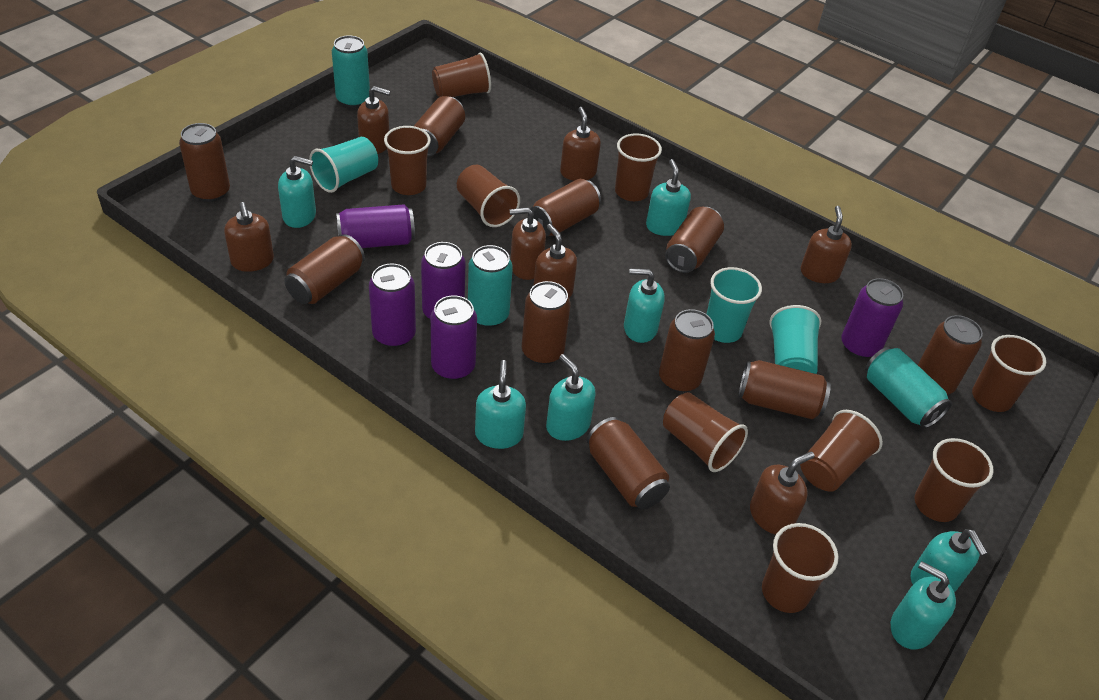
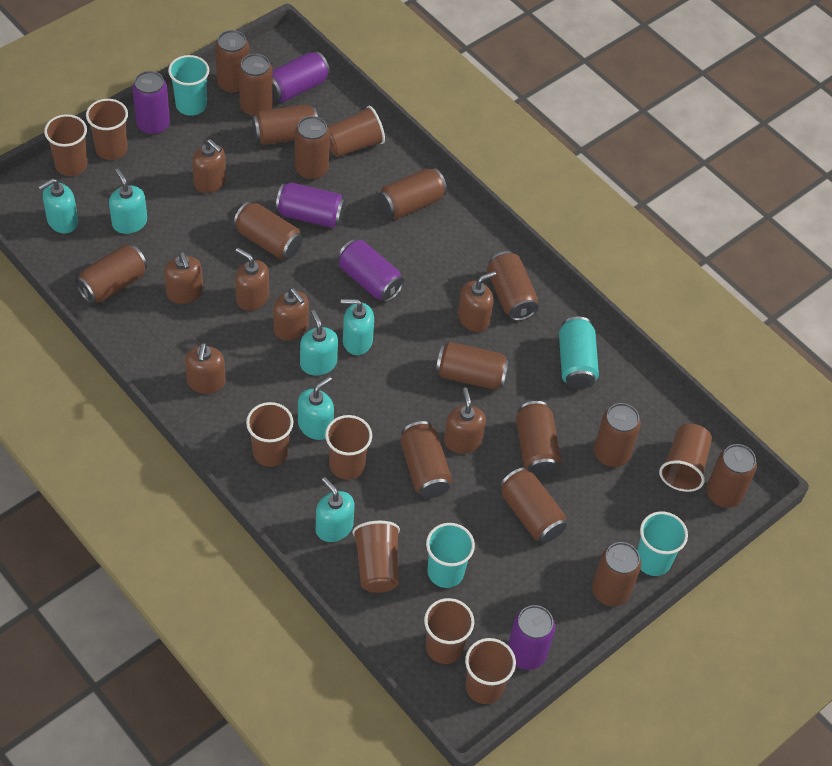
brown can: 10 -> 15
turquoise can: 3 -> 1
turquoise soap dispenser: 7 -> 6

